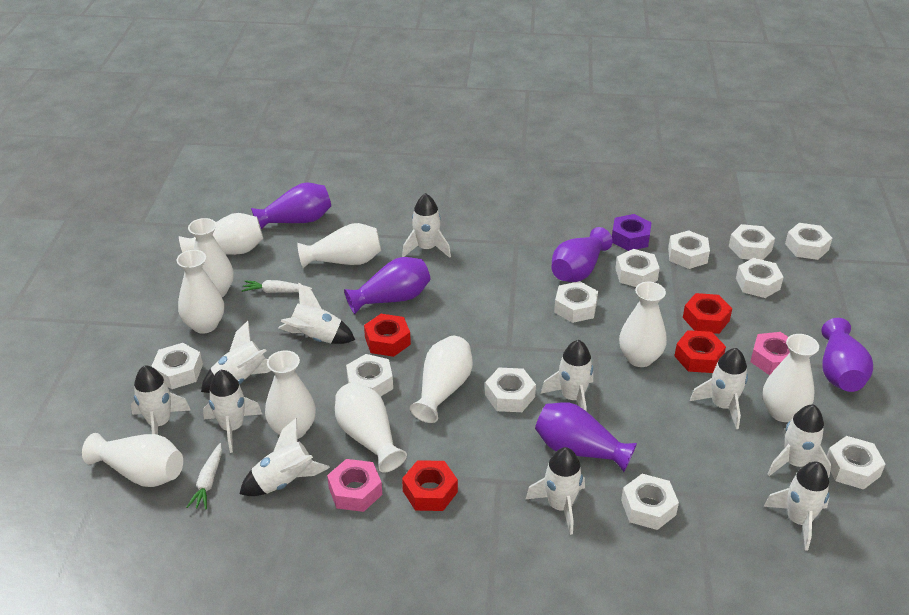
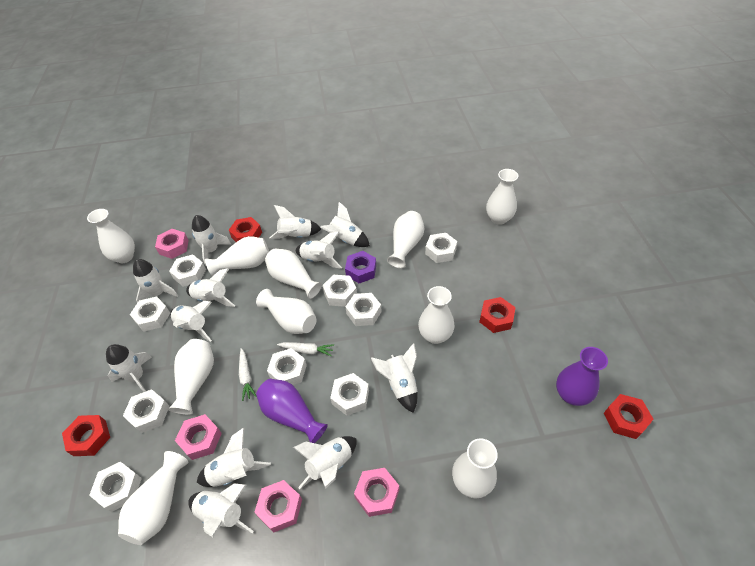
pink nut: 2 -> 4
purple vase: 5 -> 2
white nut: 11 -> 9
white rocket: 11 -> 12

